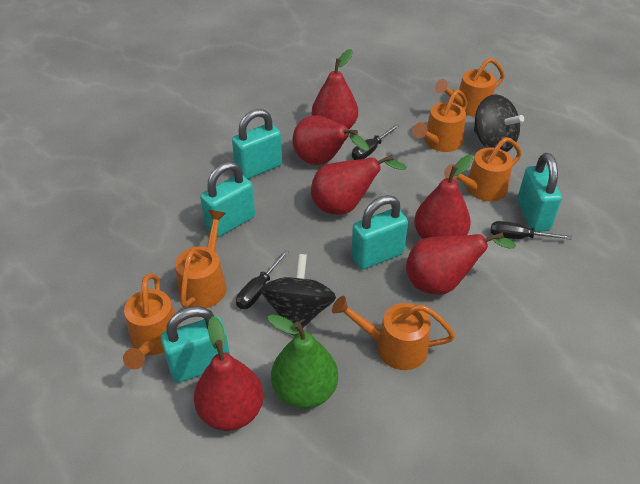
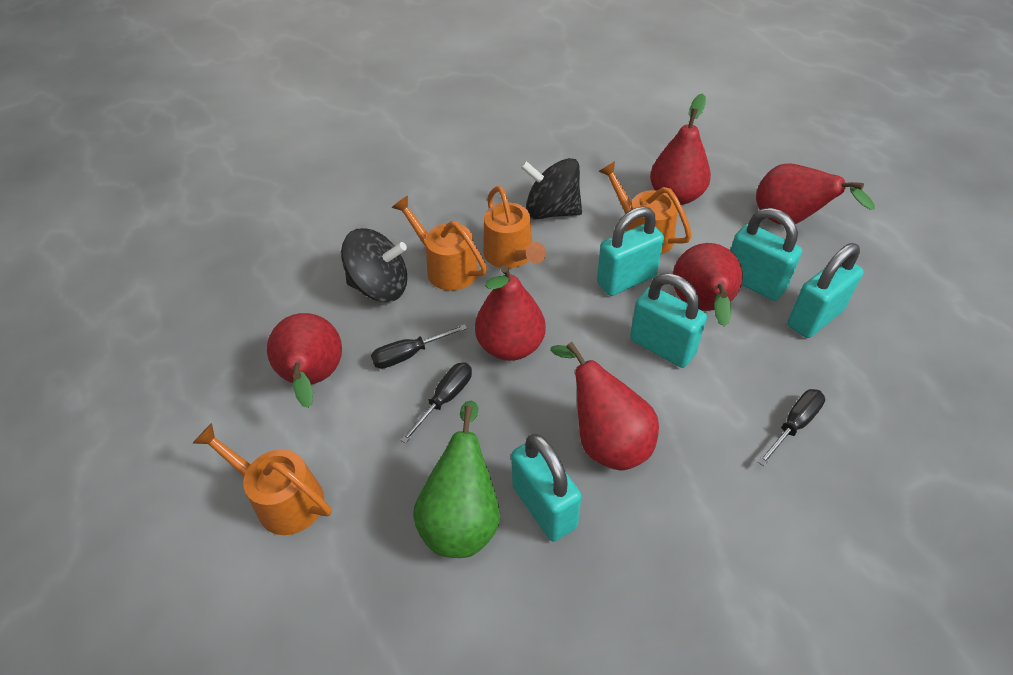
orange watering can: 6 -> 4

